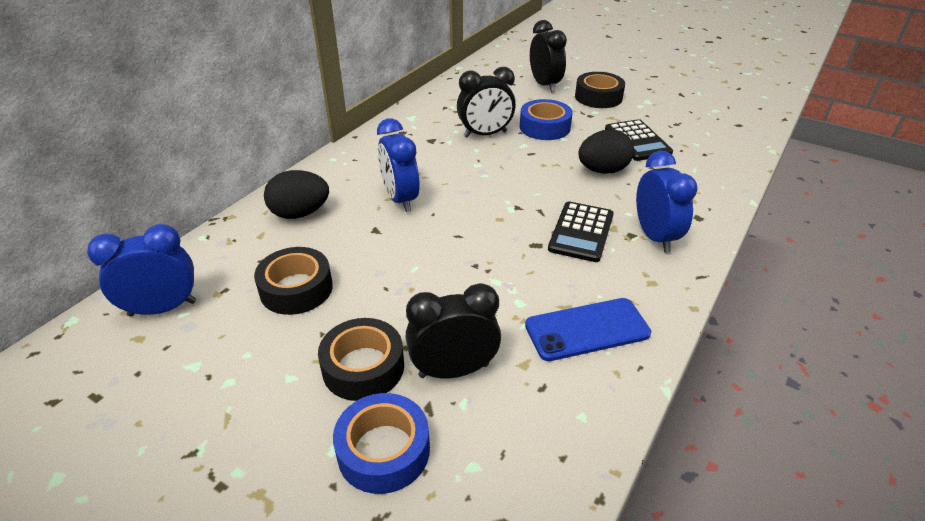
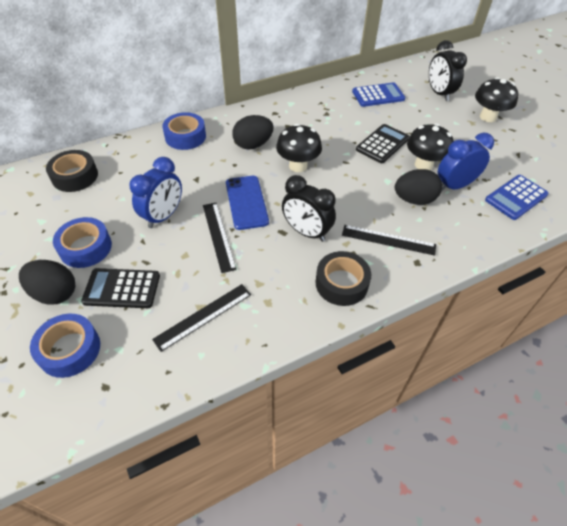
black clock: 3 -> 2
black egg: 2 -> 3
black mushroom: 0 -> 3
black ruler: 0 -> 3
black tape: 3 -> 2
blue calculator: 0 -> 2
blue clock: 3 -> 2
blue tape: 2 -> 3

